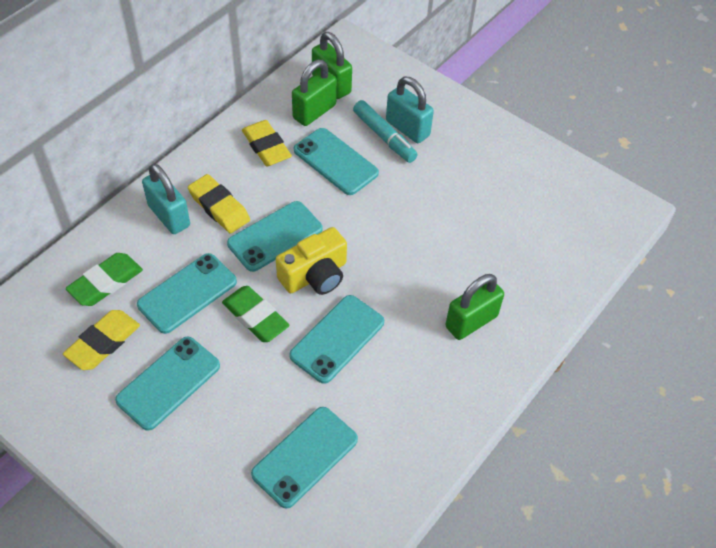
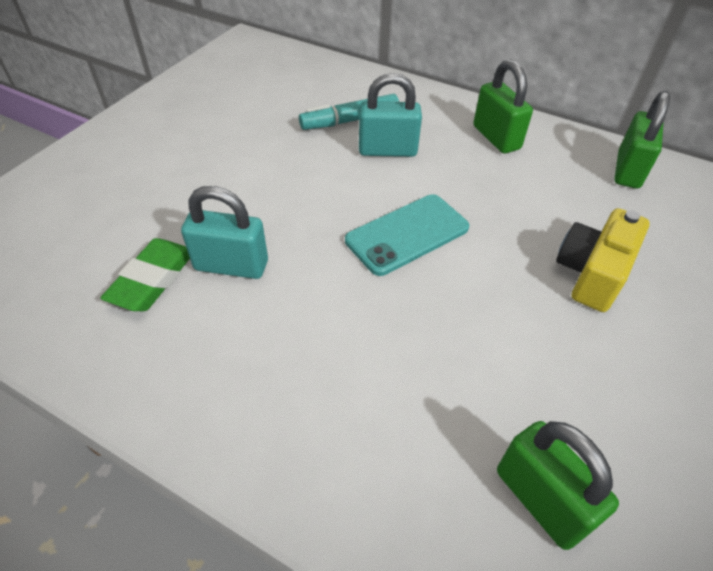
green eraser: 2 -> 1
turquoise phone: 6 -> 1
yellow eraser: 3 -> 0

